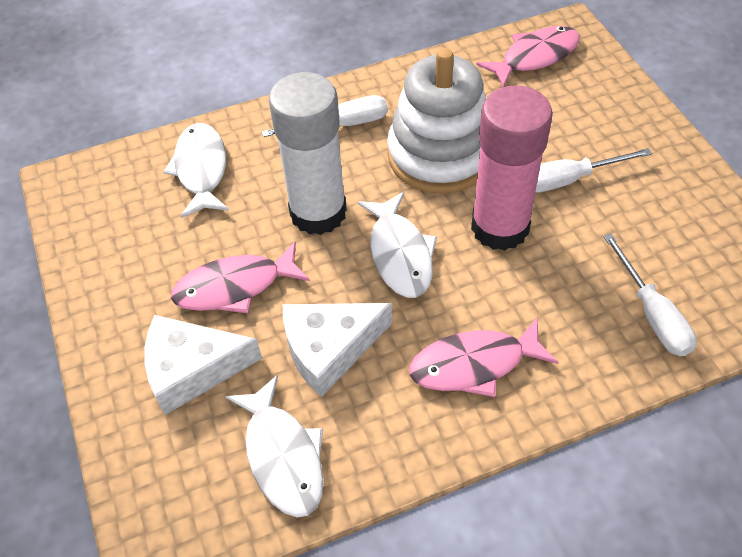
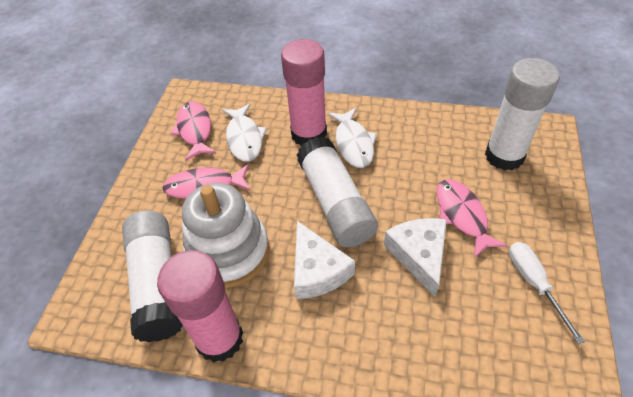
pink glue stick: 1 -> 2
white fish: 3 -> 2
white glue stick: 1 -> 3
white screwdriver: 3 -> 1

